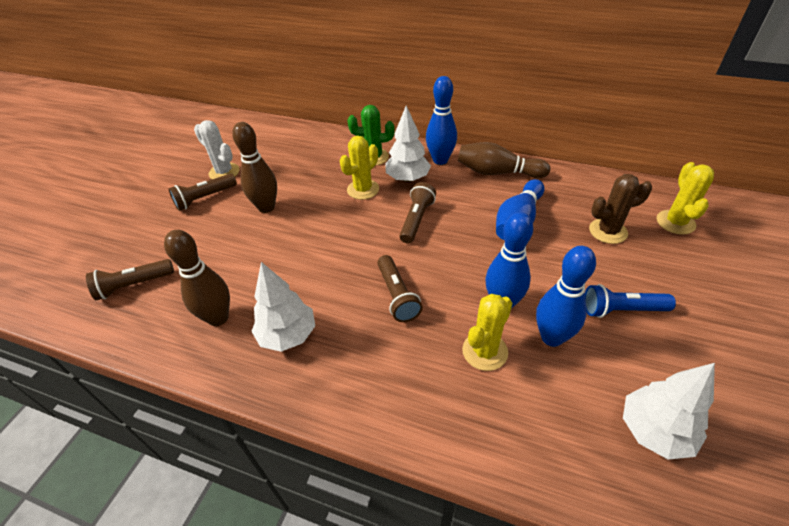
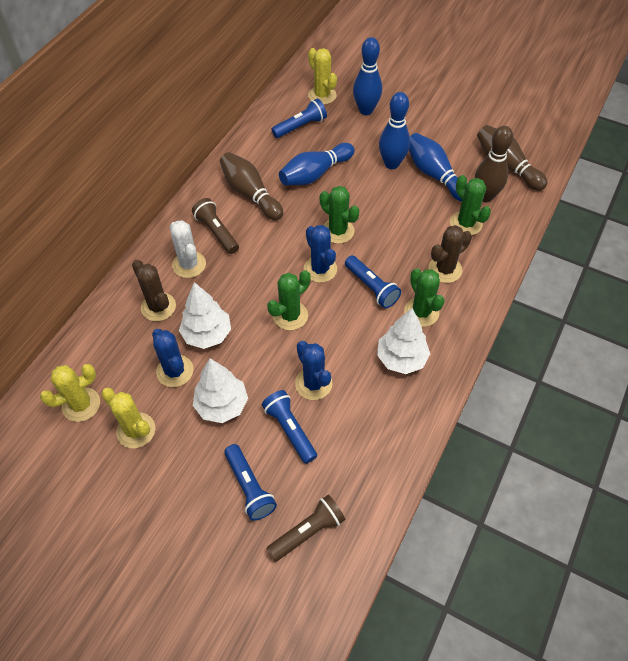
blue cactus: 0 -> 3
blue flashlight: 1 -> 4
brown cactus: 1 -> 2
brown flashlight: 4 -> 2
green cactus: 1 -> 4

